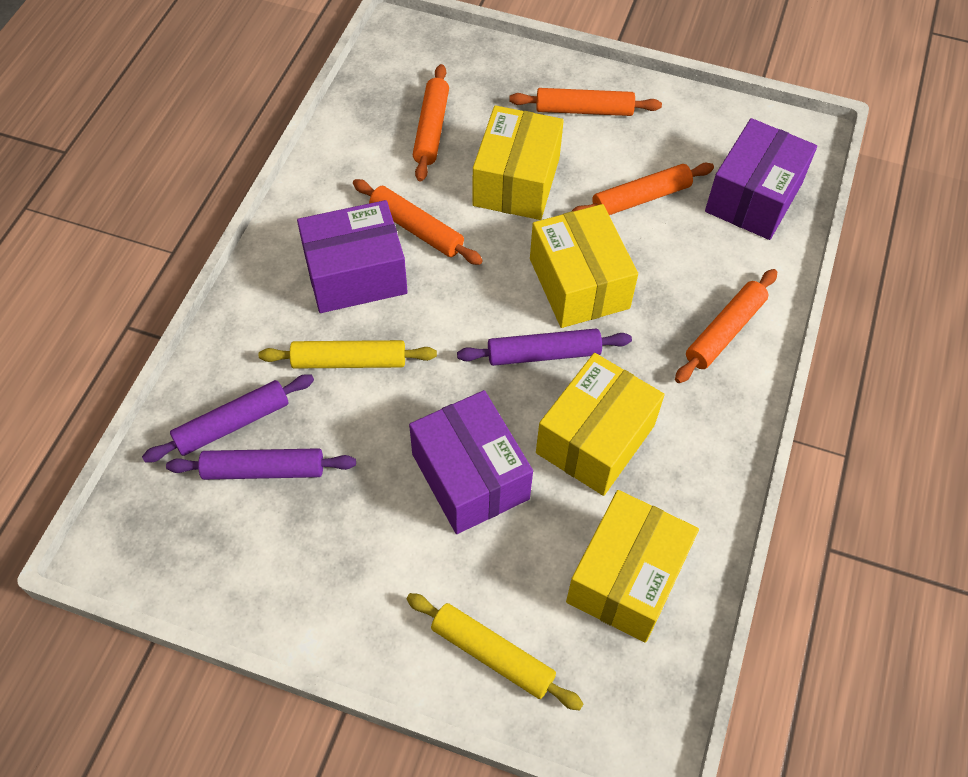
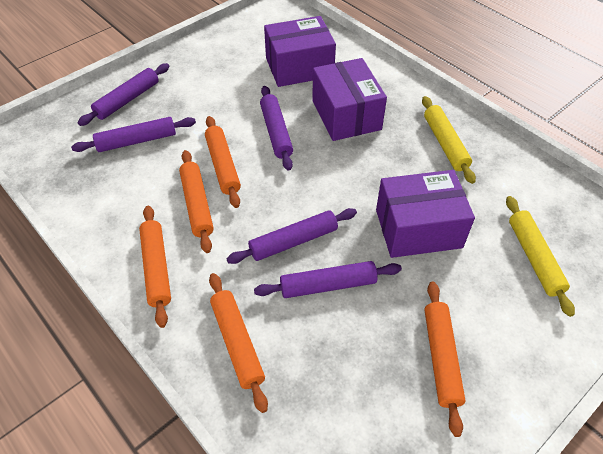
purple rolling pin: 3 -> 5
yellow box: 4 -> 0

